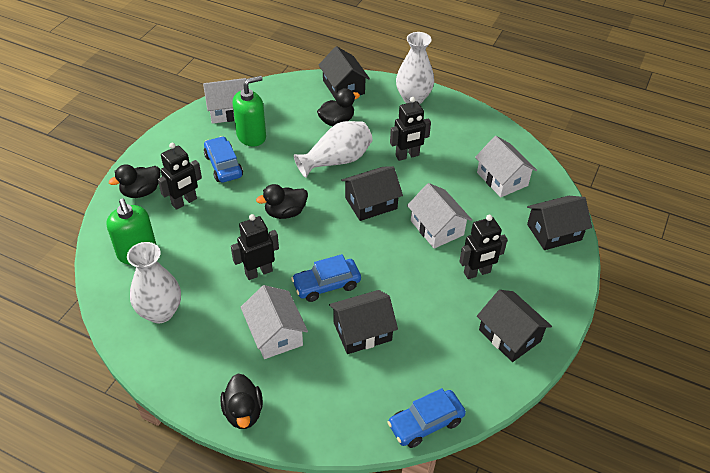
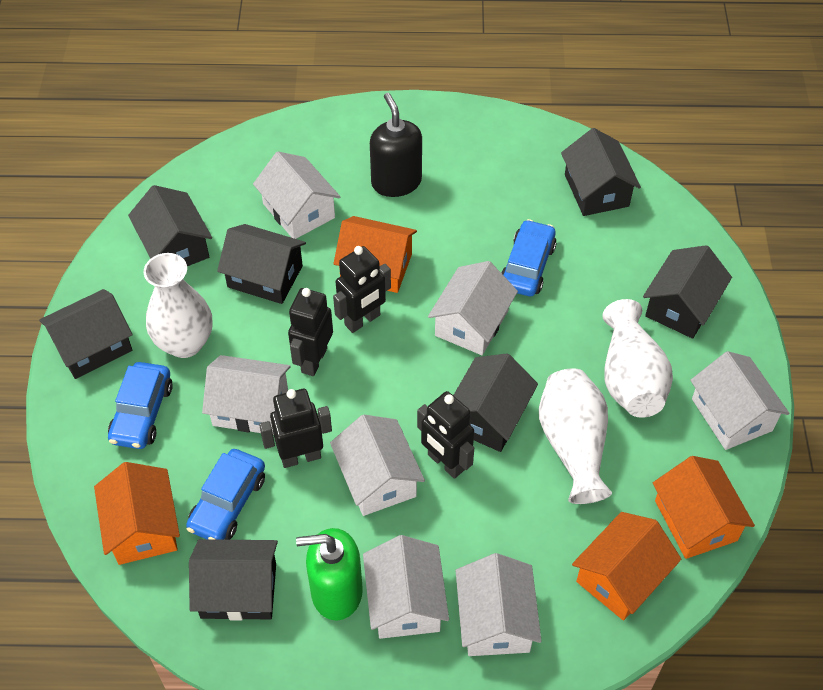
black duck: 4 -> 0
black house: 5 -> 7
black soap dispenser: 0 -> 1
green soap dispenser: 2 -> 1
orange house: 0 -> 4
white house: 4 -> 7

